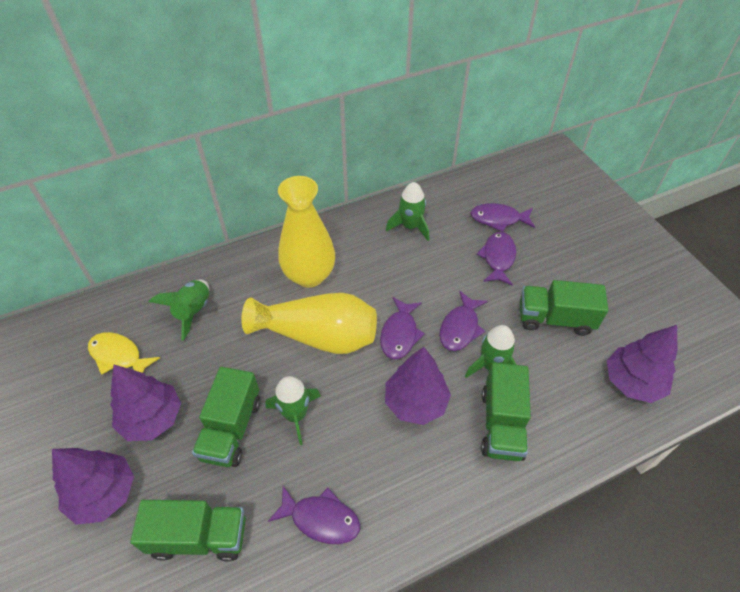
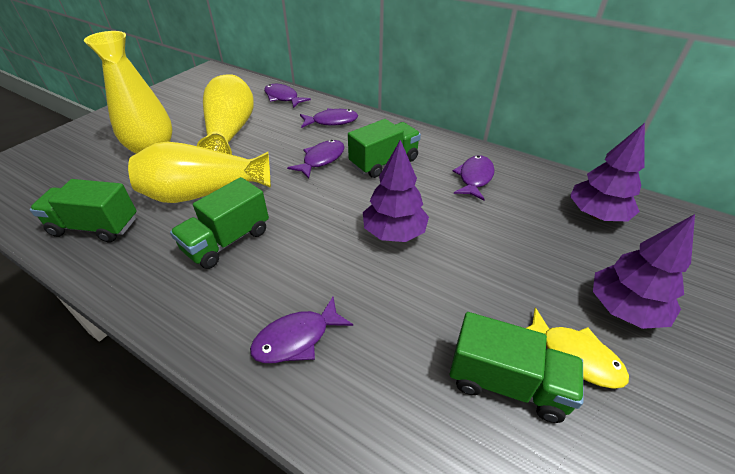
green rocket: 4 -> 0
purple tree: 4 -> 3
yellow vase: 2 -> 3

